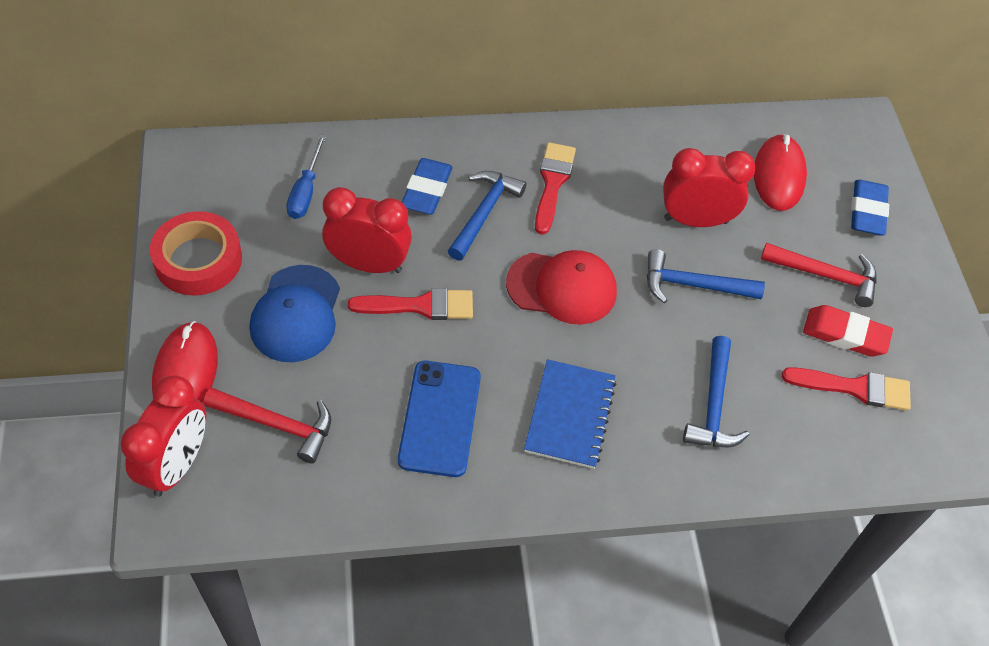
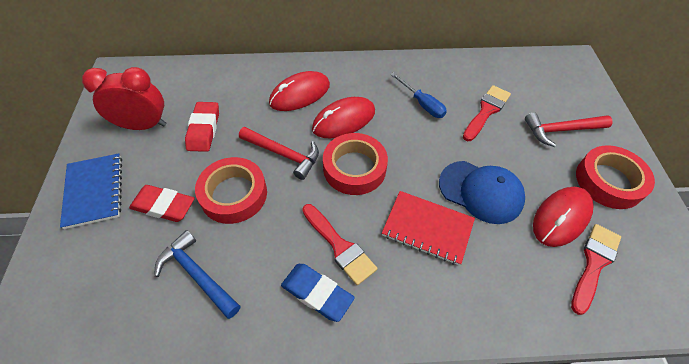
blue eraser: 2 -> 1
blue hammer: 3 -> 1
blue phone: 1 -> 0
red cap: 1 -> 0
red clock: 3 -> 1
red eraser: 1 -> 2
red mouse: 2 -> 3
red notebook: 0 -> 1
red tape: 1 -> 3

